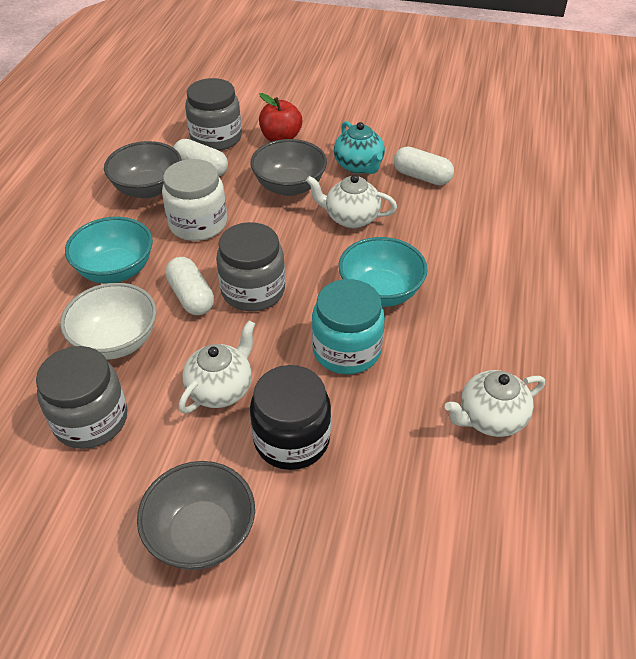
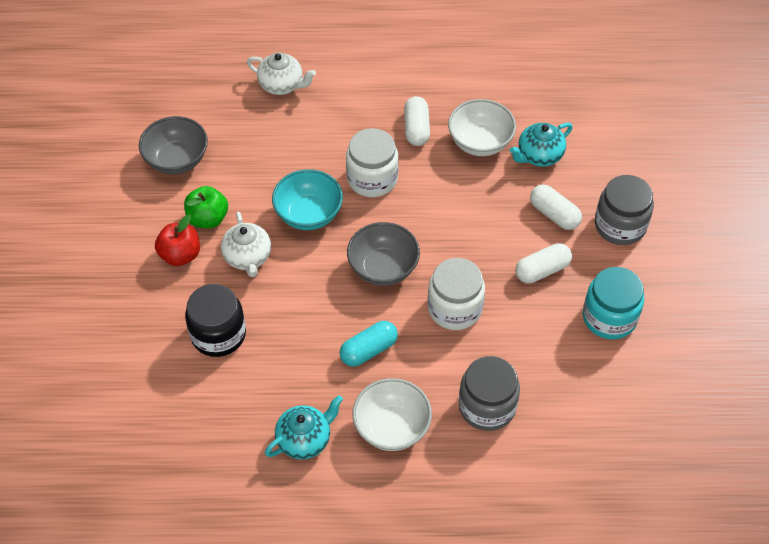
green apple: 0 -> 1
grey bowl: 3 -> 2
grey jar: 3 -> 2
turquoise bowl: 2 -> 1
turquoise capsule: 0 -> 1
turquoise teapot: 1 -> 2
white bowl: 1 -> 2
white jar: 1 -> 2
white teapot: 3 -> 2

